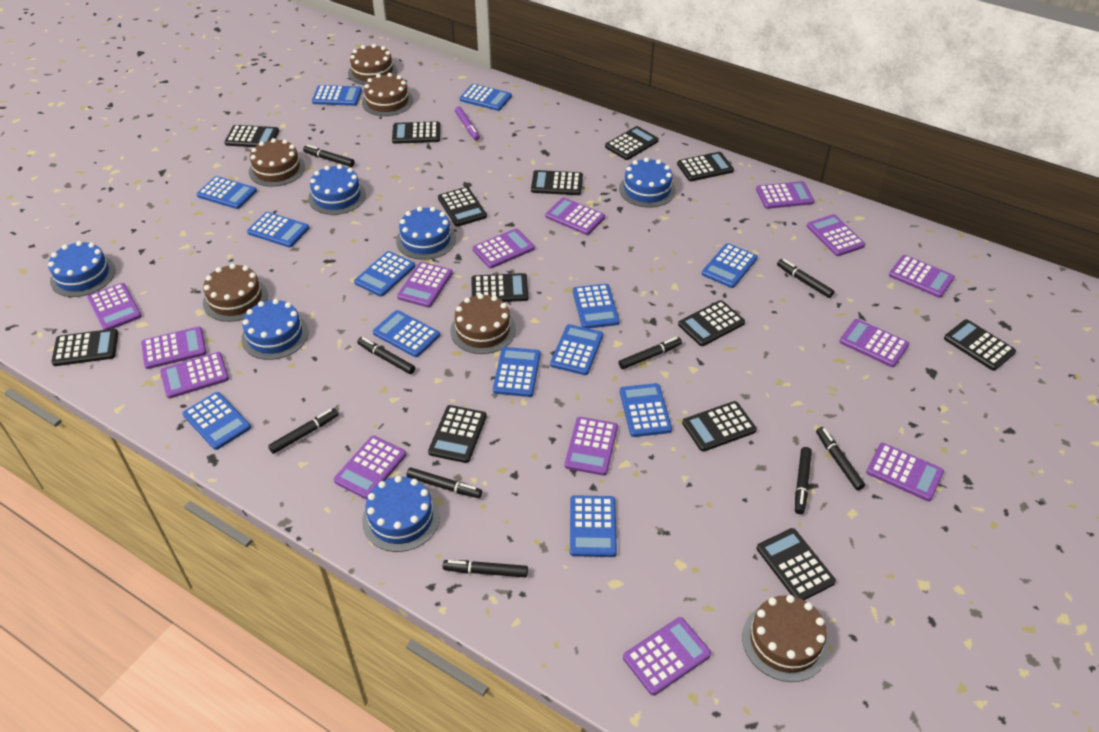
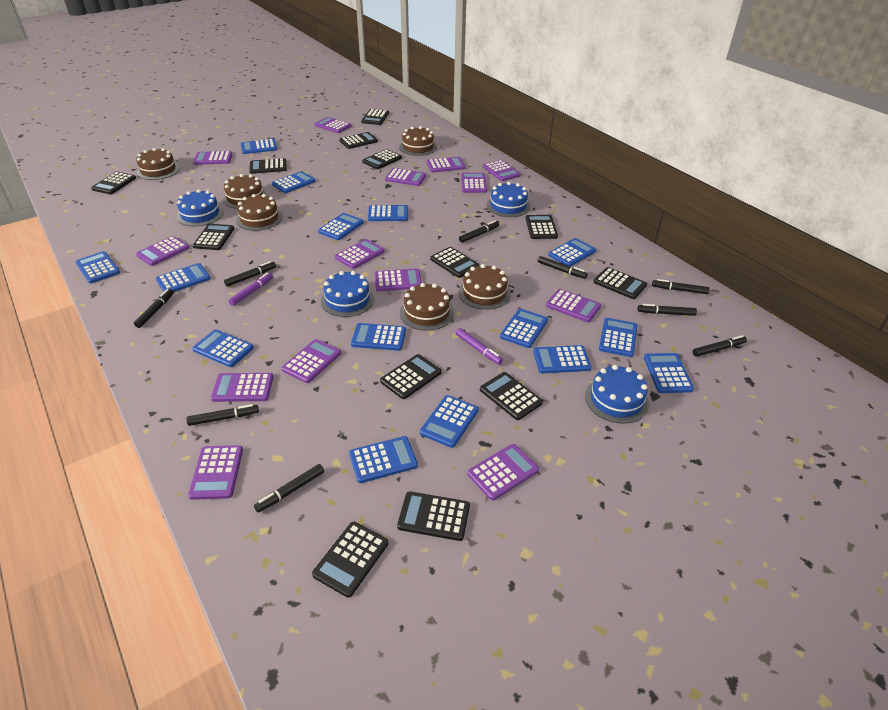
blue cake: 6 -> 4
blue calculator: 13 -> 15
purple marker: 1 -> 2

